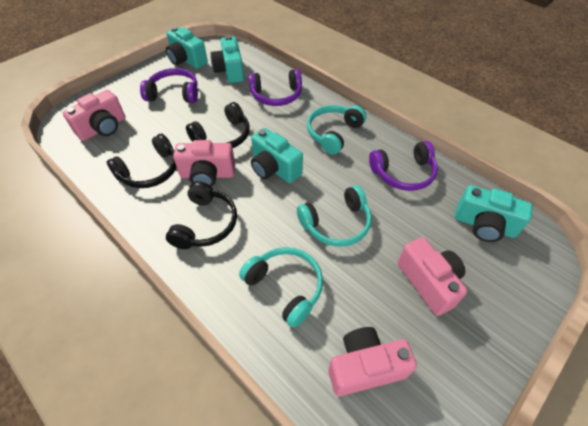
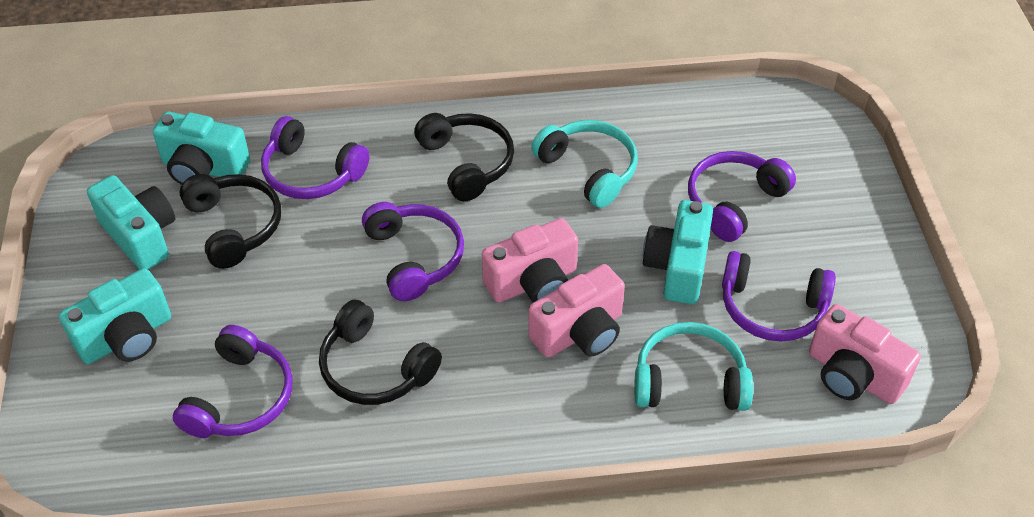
pink camera: 4 -> 3
purple headphones: 3 -> 5
turquoise headphones: 3 -> 2

